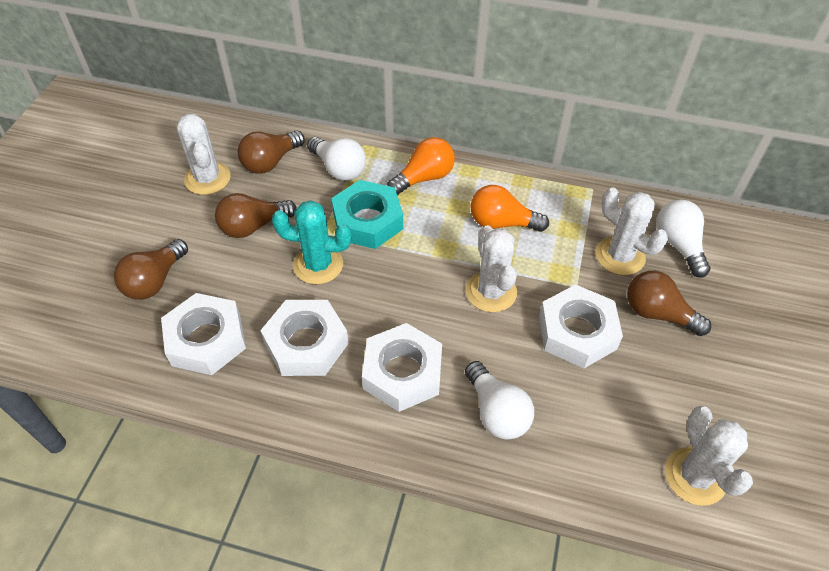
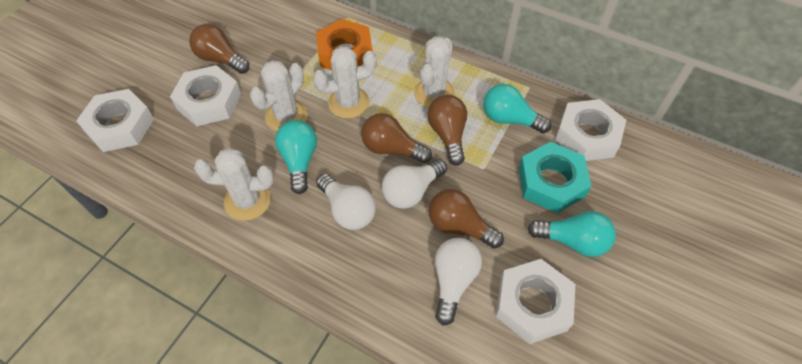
orange light bulb: 2 -> 0
orange nut: 0 -> 1
turquoise cactus: 1 -> 0
turquoise light bulb: 0 -> 3

